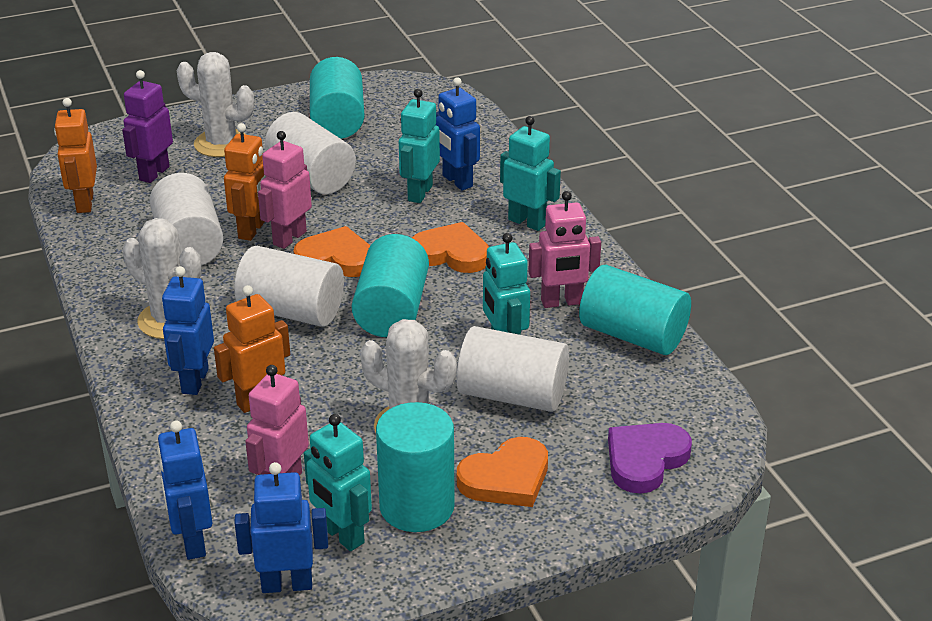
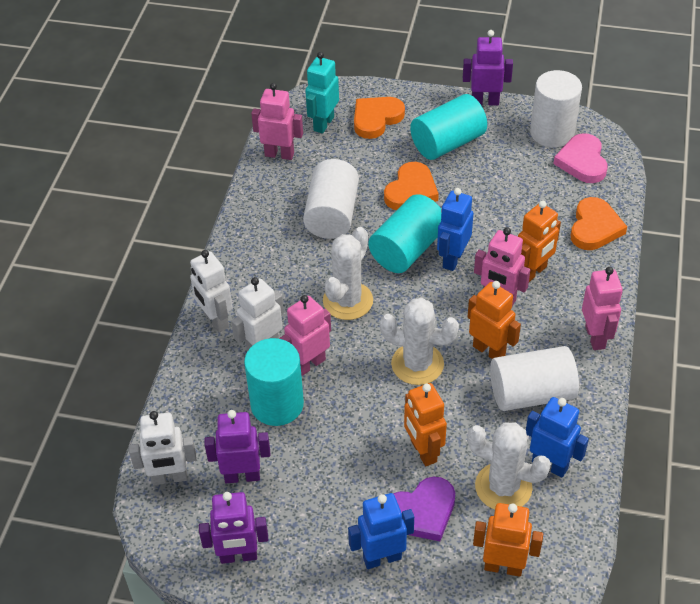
blue robot: 4 -> 3
orange robot: 3 -> 4
pink heart: 0 -> 1
pink robot: 3 -> 4
purple robot: 1 -> 3
turquoise cylinder: 4 -> 3
turquoise robot: 4 -> 1
white cylinder: 4 -> 3
white robot: 0 -> 3

